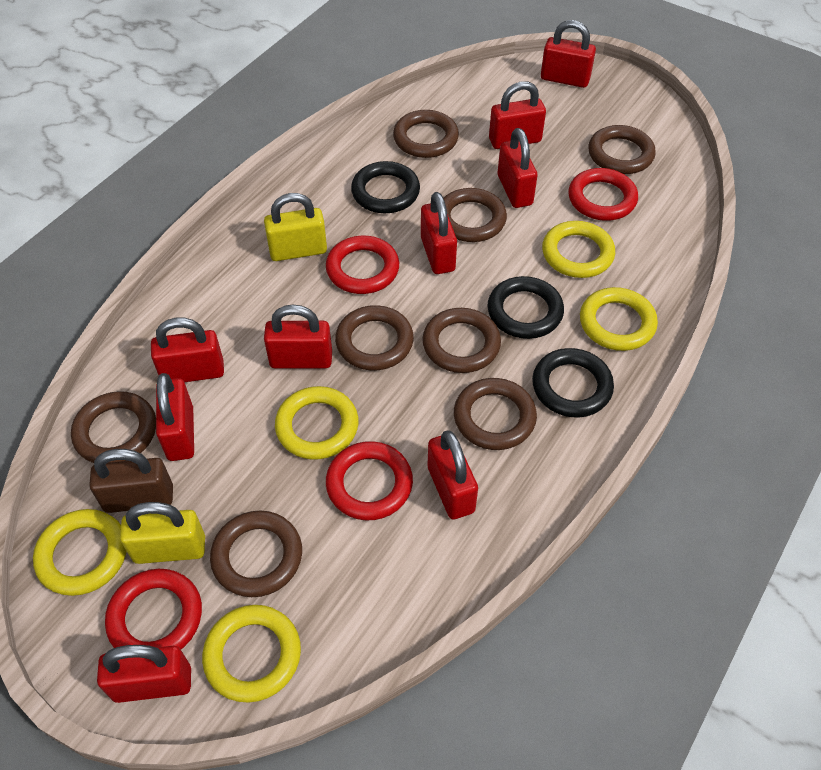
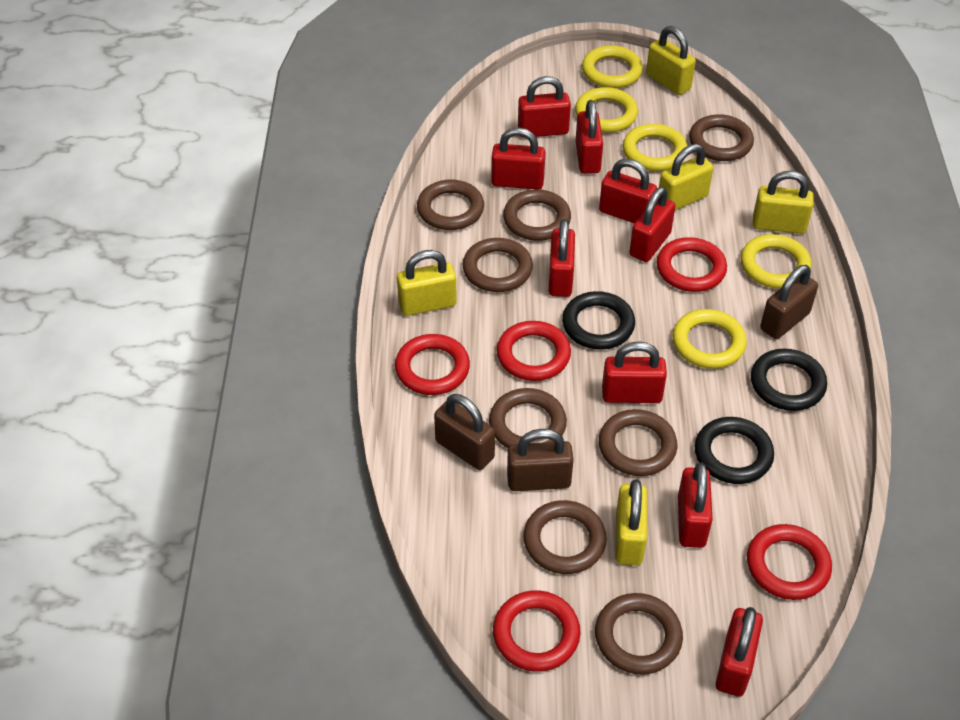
brown padlock: 1 -> 3
red ring: 4 -> 5
yellow padlock: 2 -> 5

